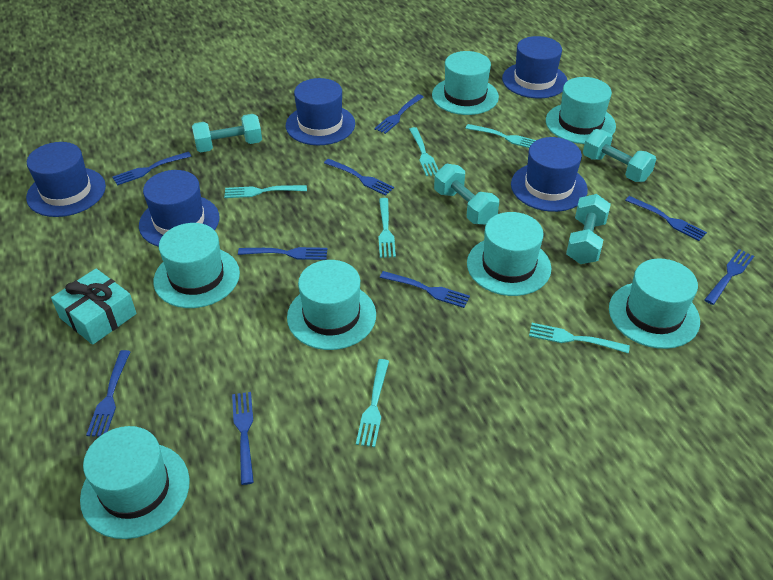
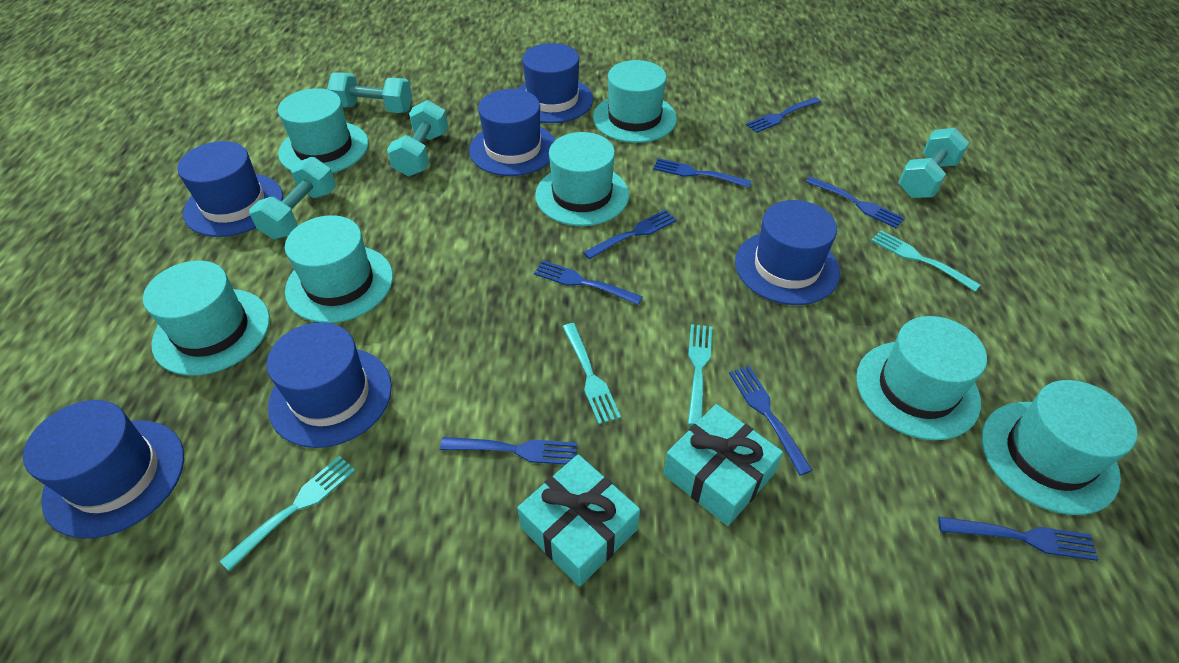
blue fork: 9 -> 8
blue hat: 5 -> 6
turquoise fork: 6 -> 4
turquoise gift: 1 -> 2

